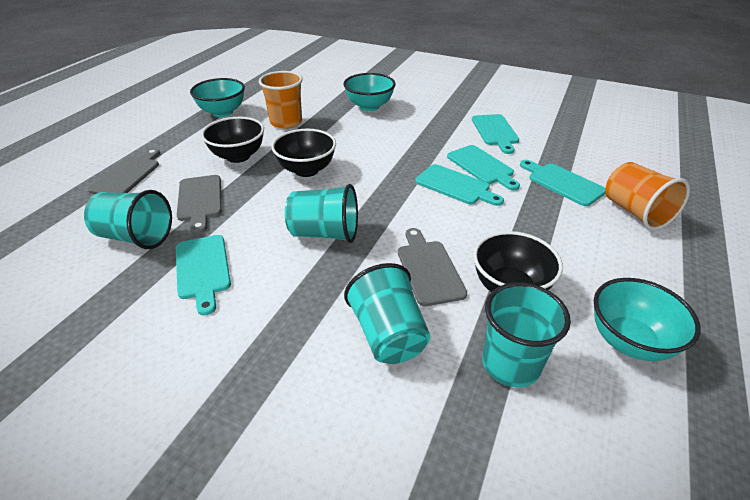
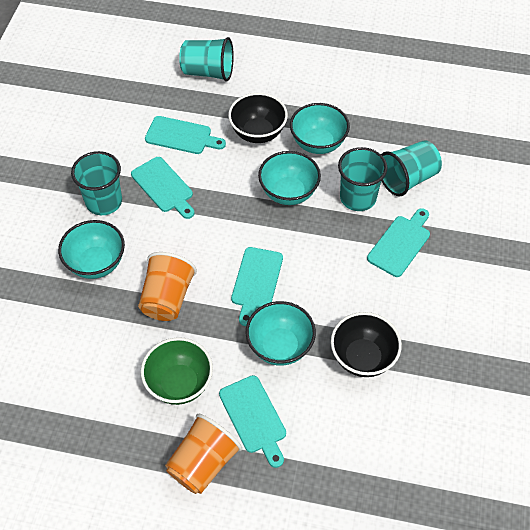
black bowl: 3 -> 2
green bowl: 0 -> 1
grey cutting board: 3 -> 0
turquoise bowl: 3 -> 4

